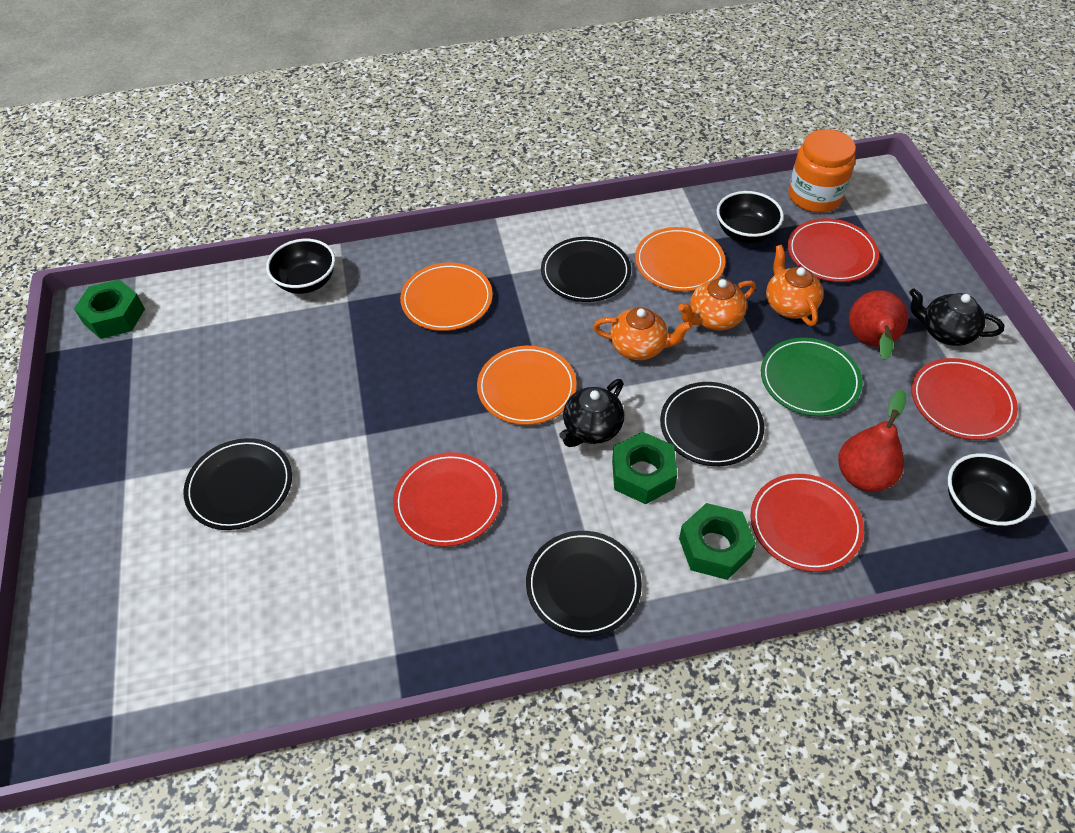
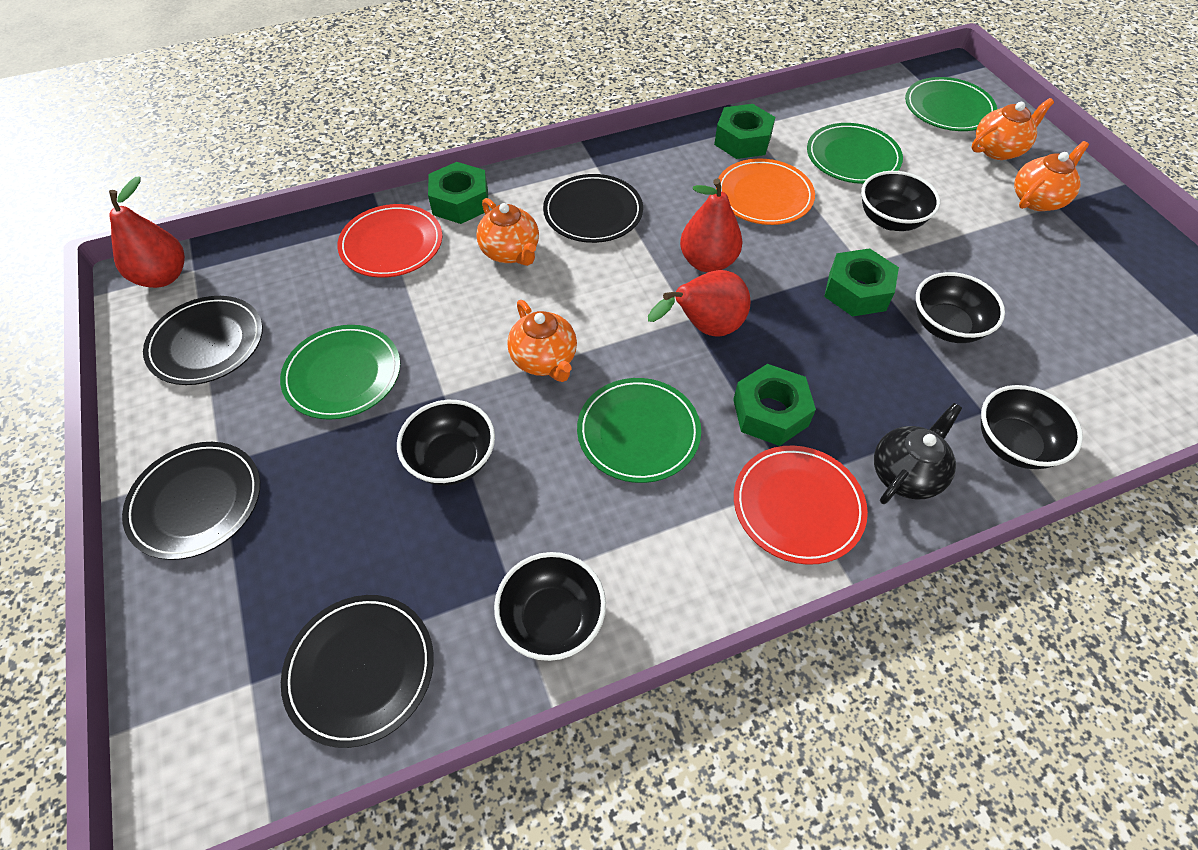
black bowl: 3 -> 5
black teapot: 2 -> 1
green nut: 3 -> 4
green plate: 1 -> 4
orange jar: 1 -> 0
orange plate: 3 -> 1
orange teapot: 3 -> 4
red pear: 2 -> 3
red plate: 4 -> 2

